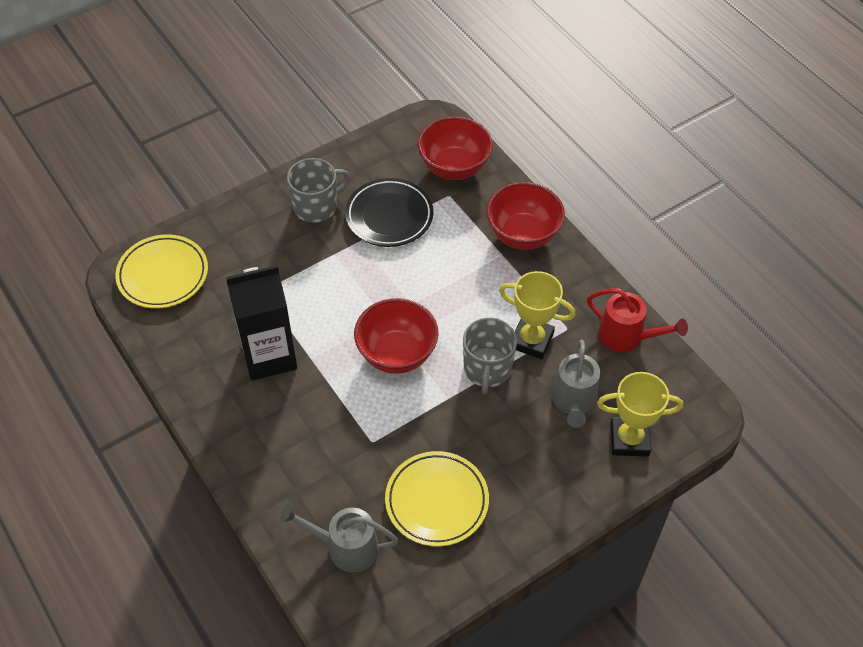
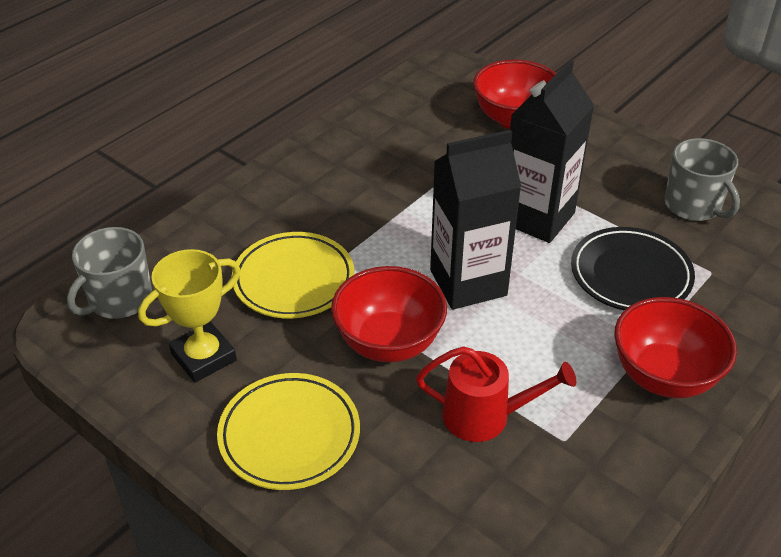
black carton: 1 -> 2
grey watering can: 2 -> 0
yellow trophy: 2 -> 1

